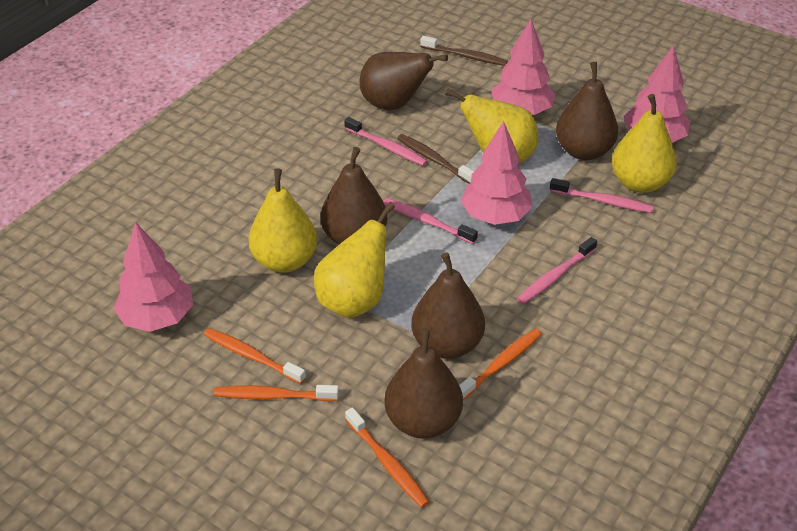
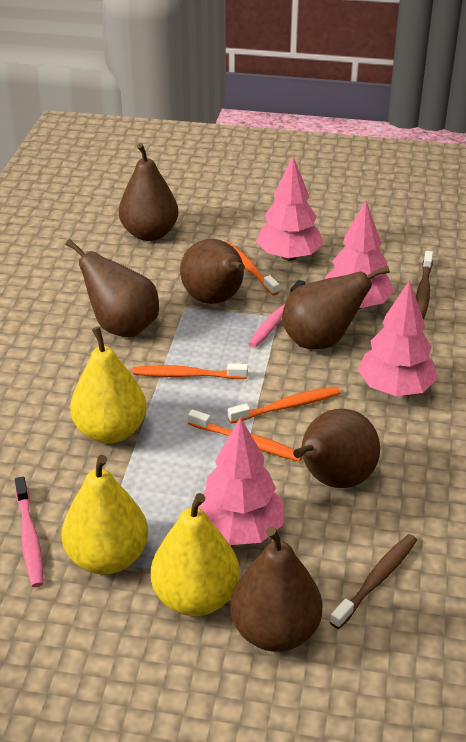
brown pear: 5 -> 6
pink toothbrush: 4 -> 2
yellow pear: 4 -> 3

